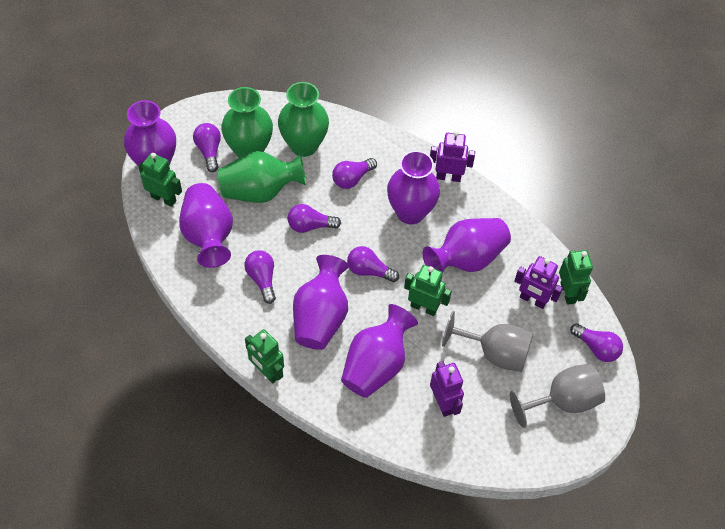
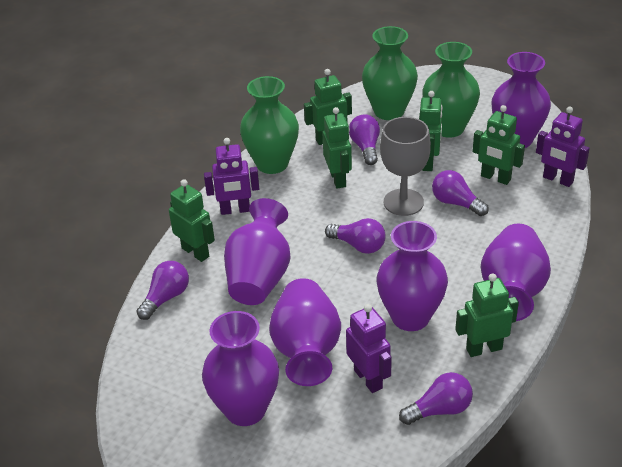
green robot: 4 -> 6
grey goblet: 2 -> 1
purple light bulb: 6 -> 5

